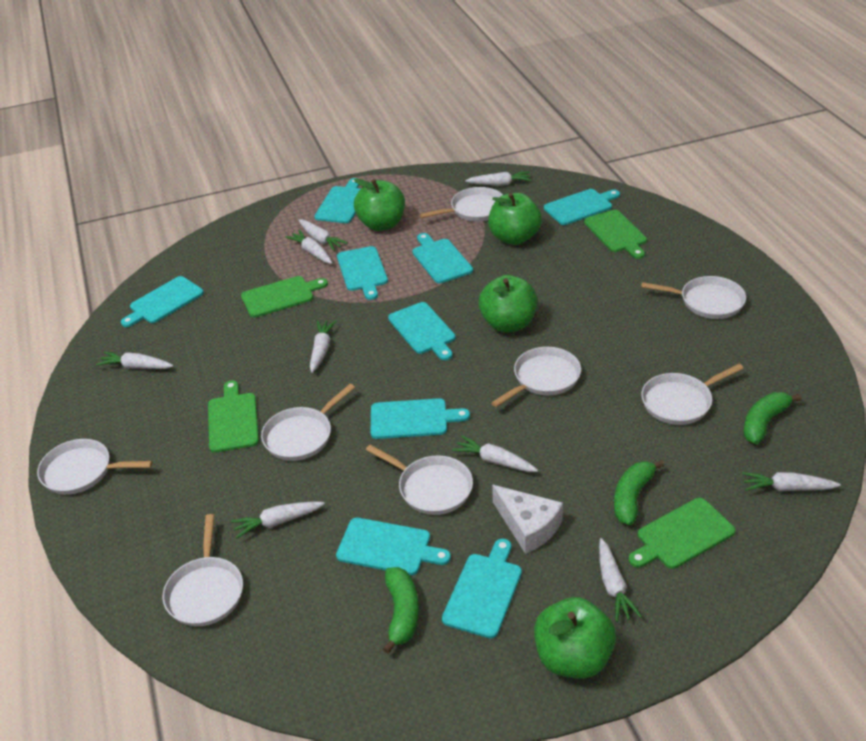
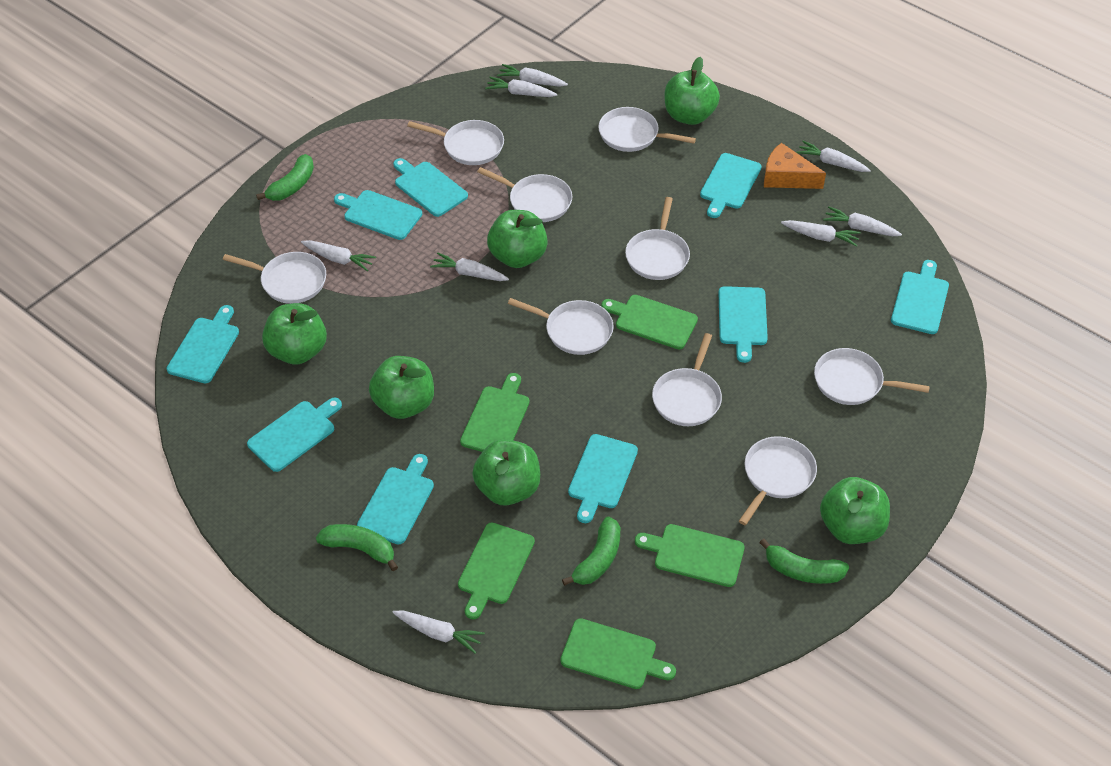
green apple: 4 -> 6
green banana: 3 -> 4
green cutting board: 4 -> 5
orange cheese: 0 -> 1
white carrot: 9 -> 8
white cheese: 1 -> 0
white pan: 8 -> 9

